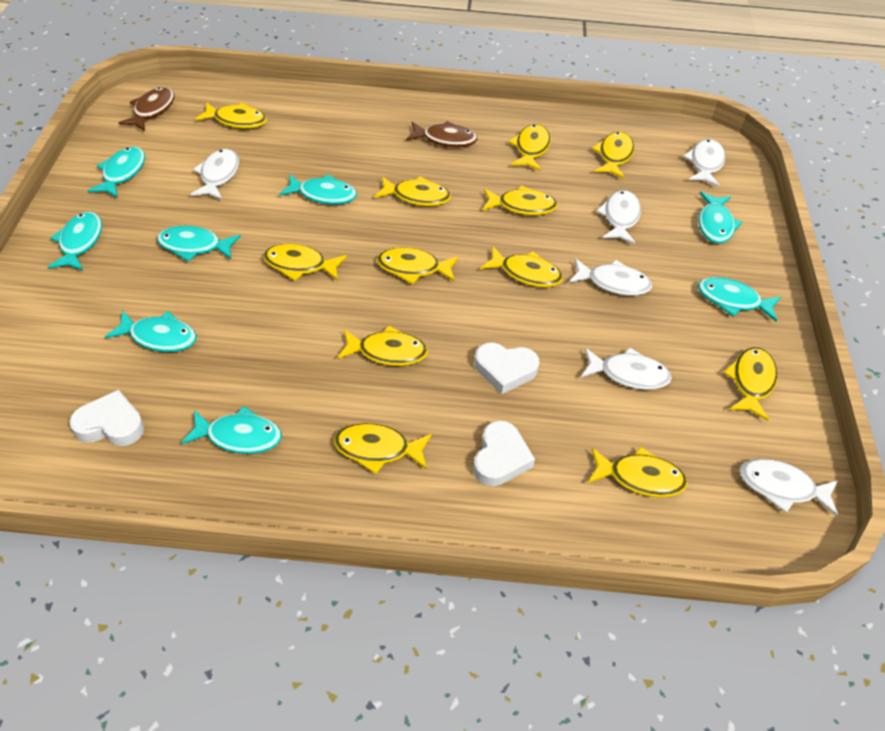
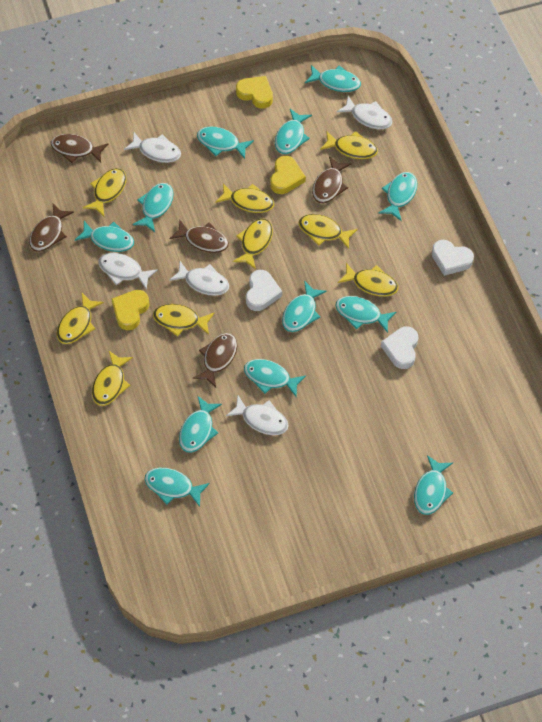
brown fish: 2 -> 5
turquoise fish: 8 -> 12
white fish: 6 -> 5
yellow fish: 12 -> 9
yellow heart: 0 -> 3

